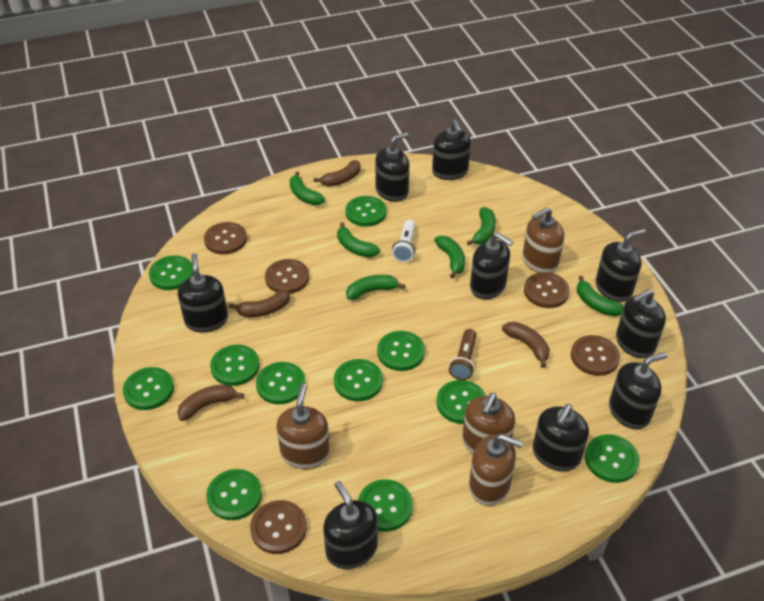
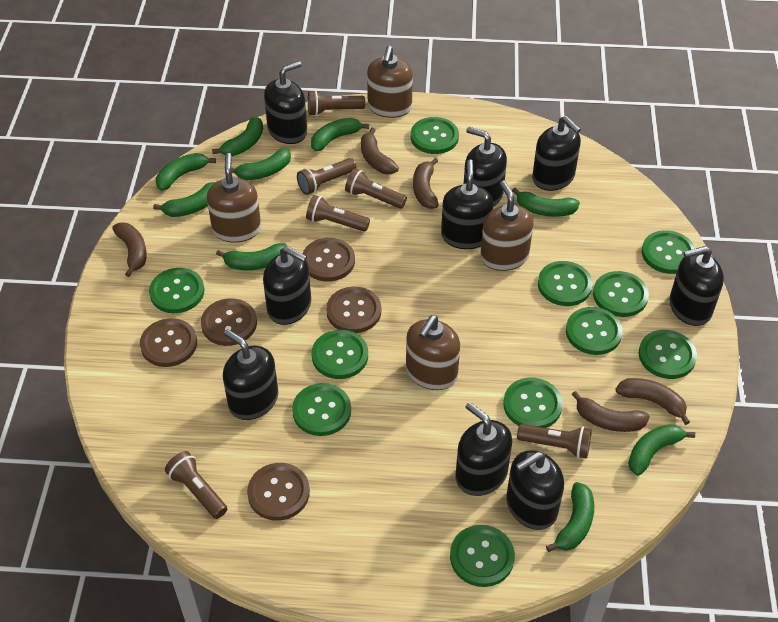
brown banana: 4 -> 5
brown flashlight: 1 -> 6
green banana: 6 -> 9
white flashlight: 1 -> 0

